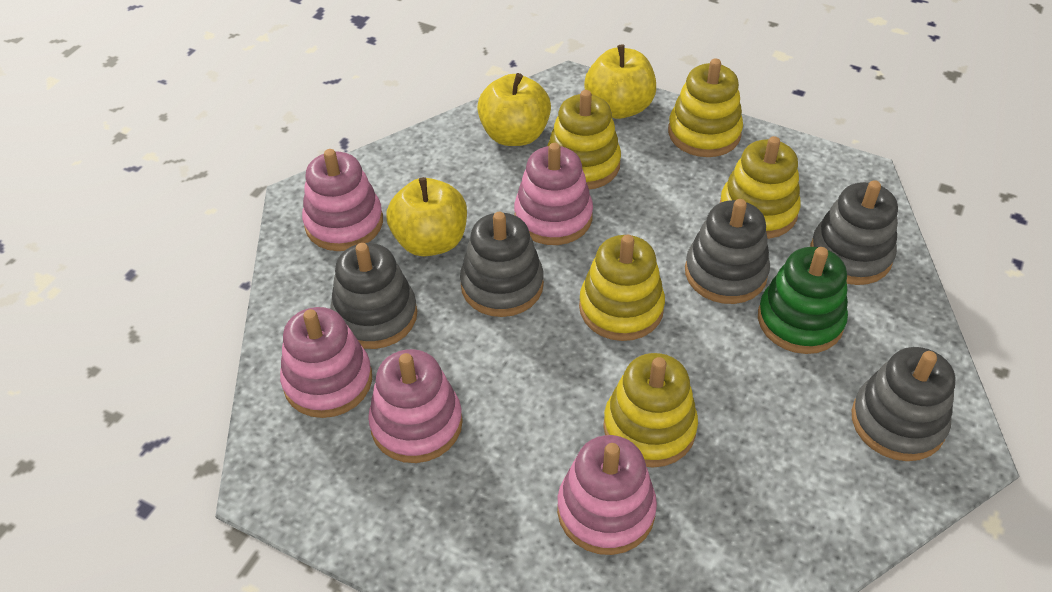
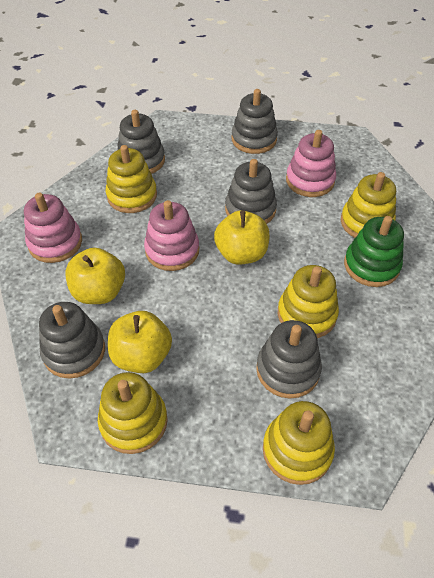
pink stacking toy: 5 -> 3

